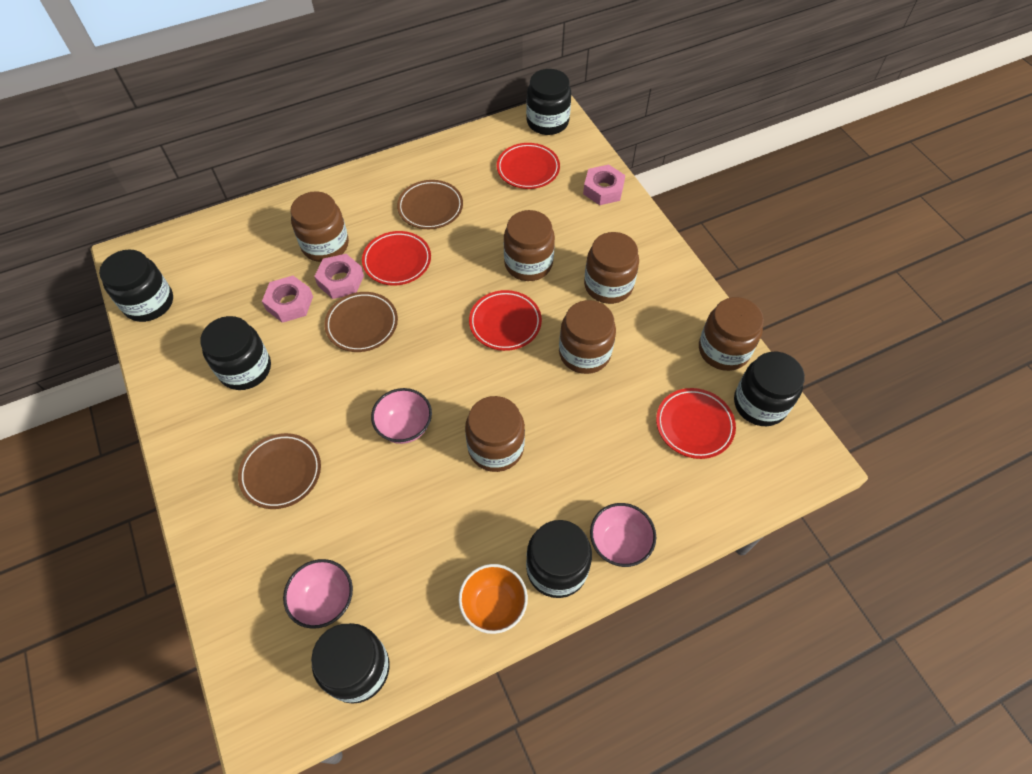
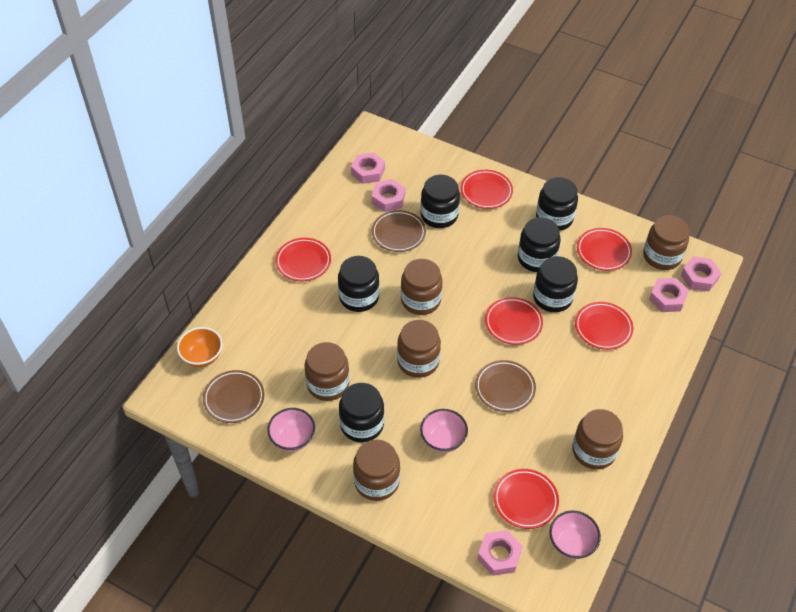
pink nut: 3 -> 5
red plate: 4 -> 6

